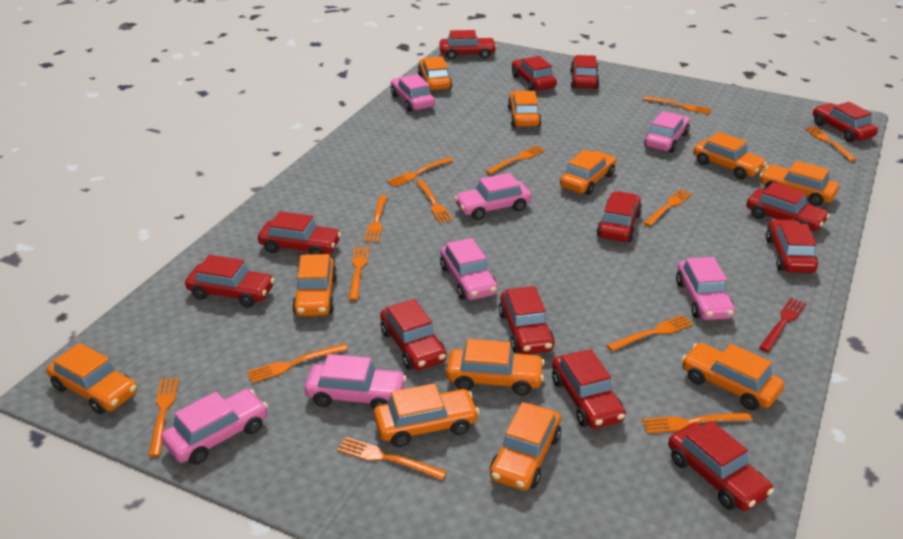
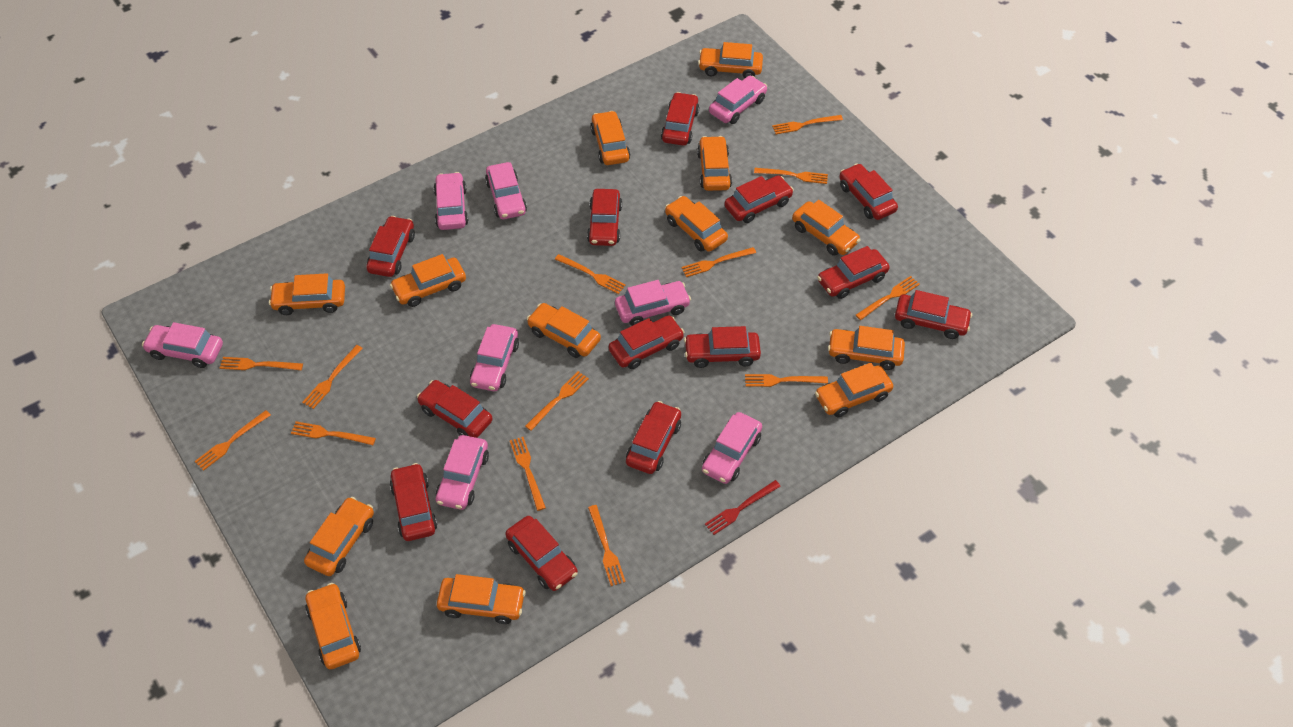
orange car: 11 -> 13
pink car: 7 -> 8

